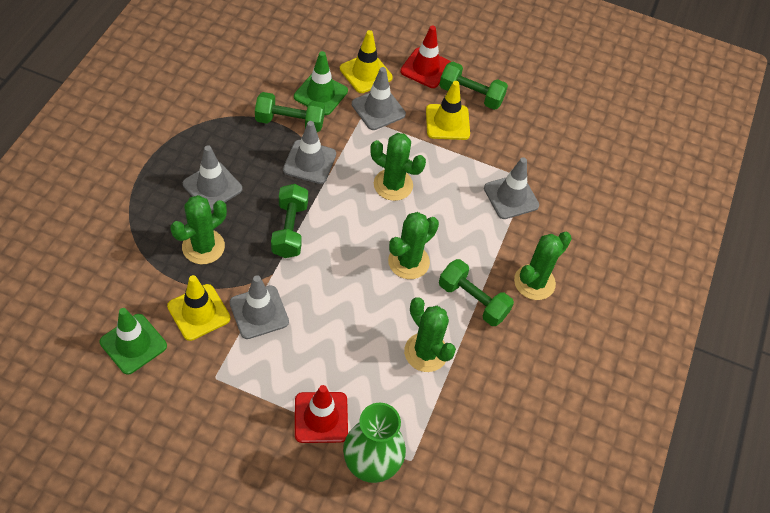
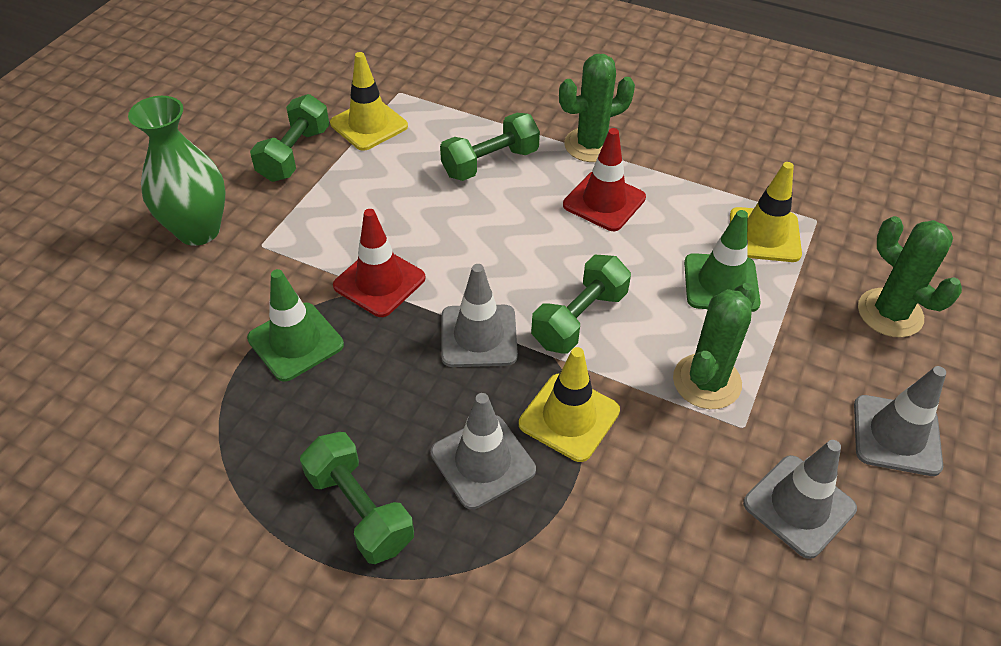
green cactus: 5 -> 3
grey traffic cone: 5 -> 4

